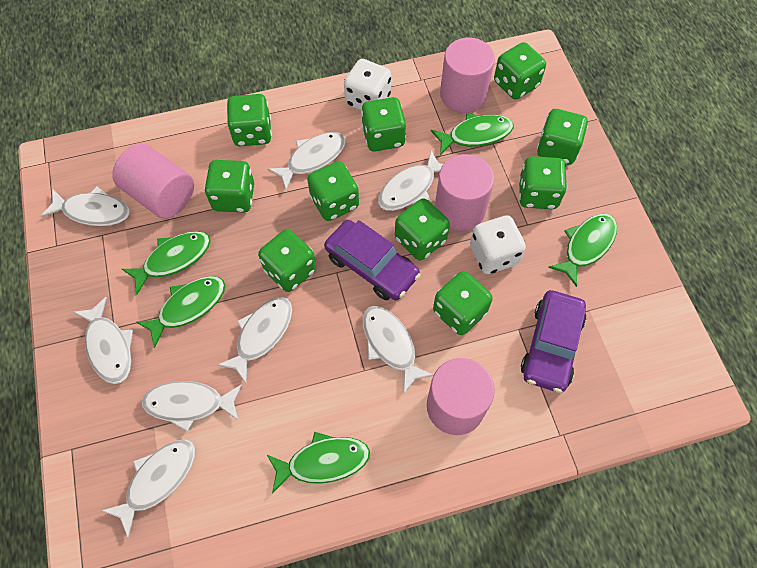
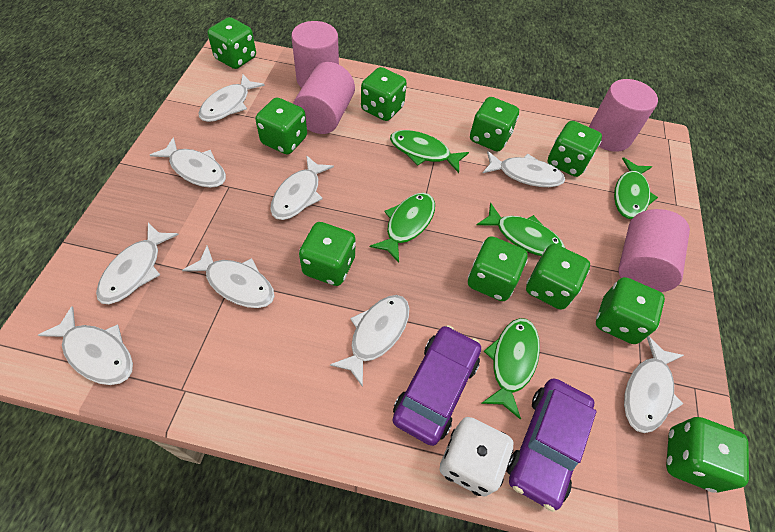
white dice: 2 -> 1
white fish: 8 -> 9

